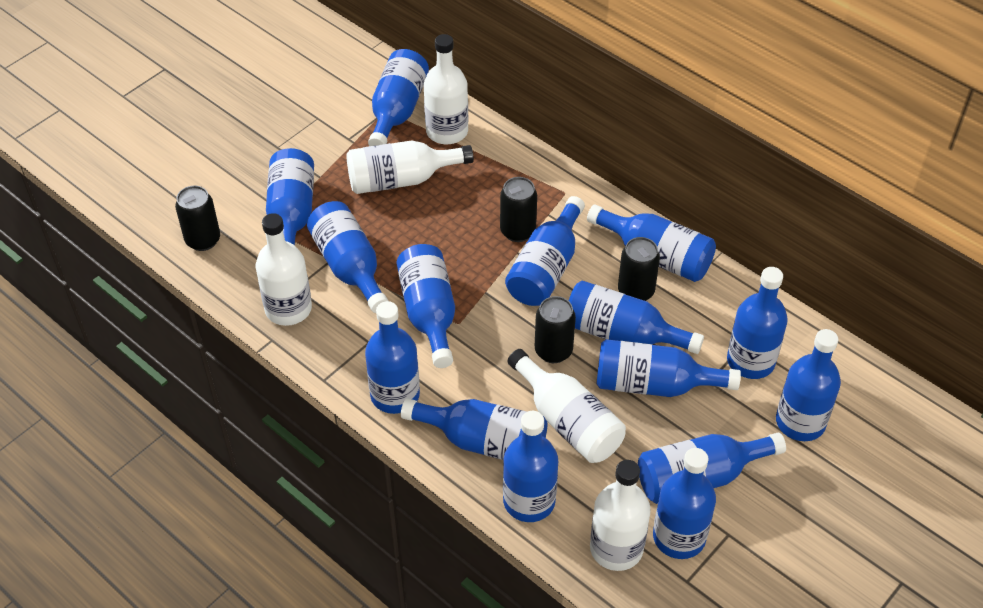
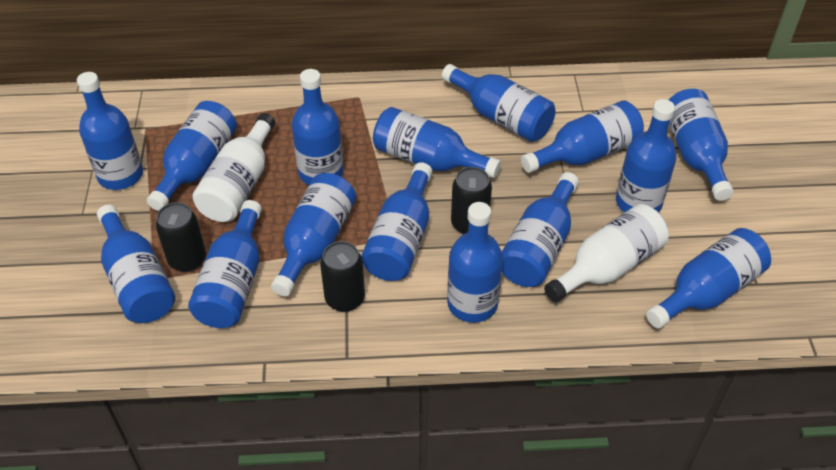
black can: 4 -> 3
white bottle: 5 -> 2

